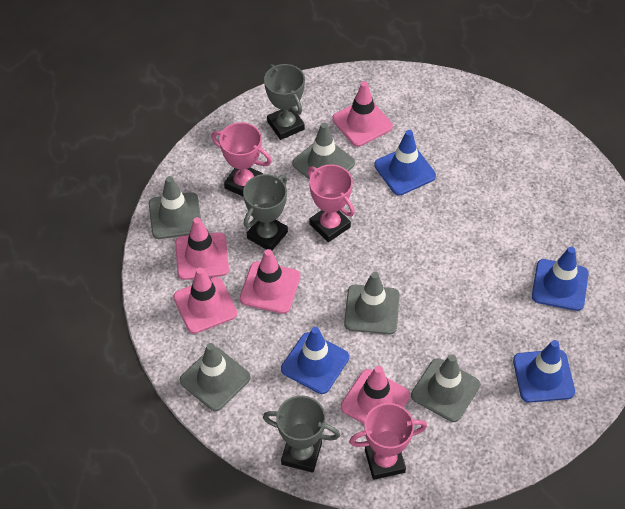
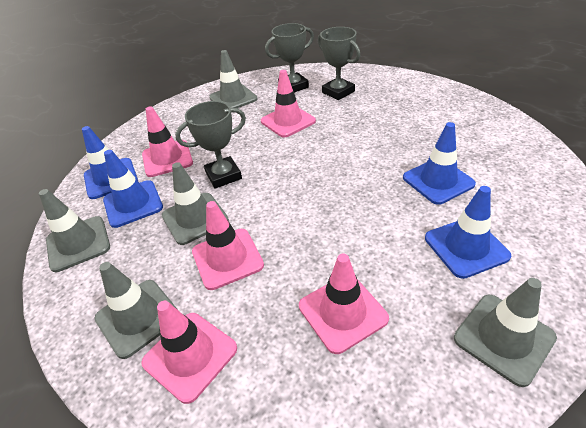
pink trophy: 3 -> 0

